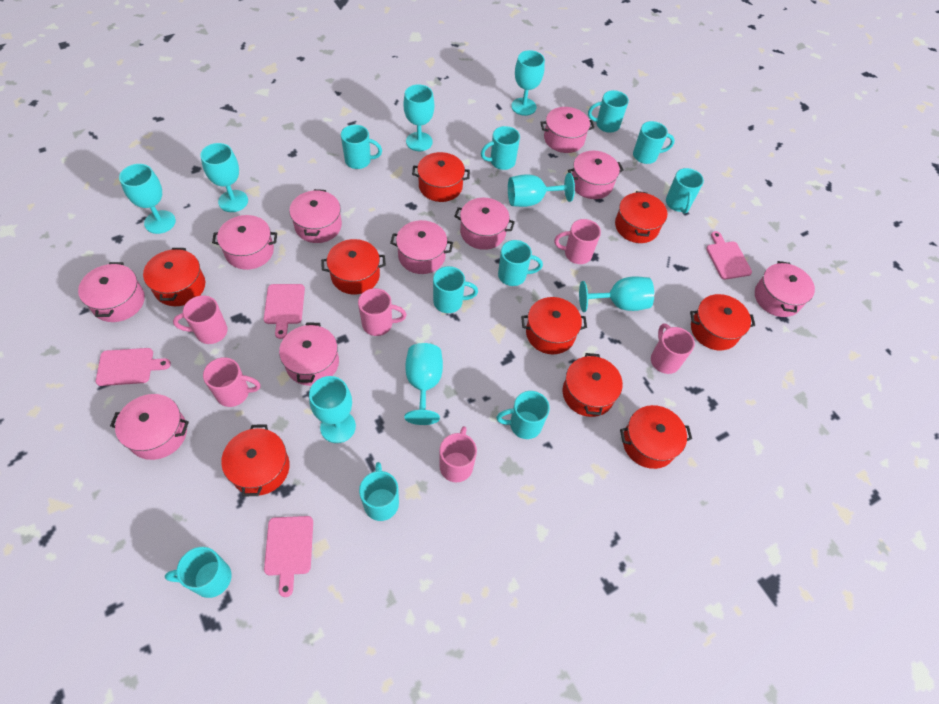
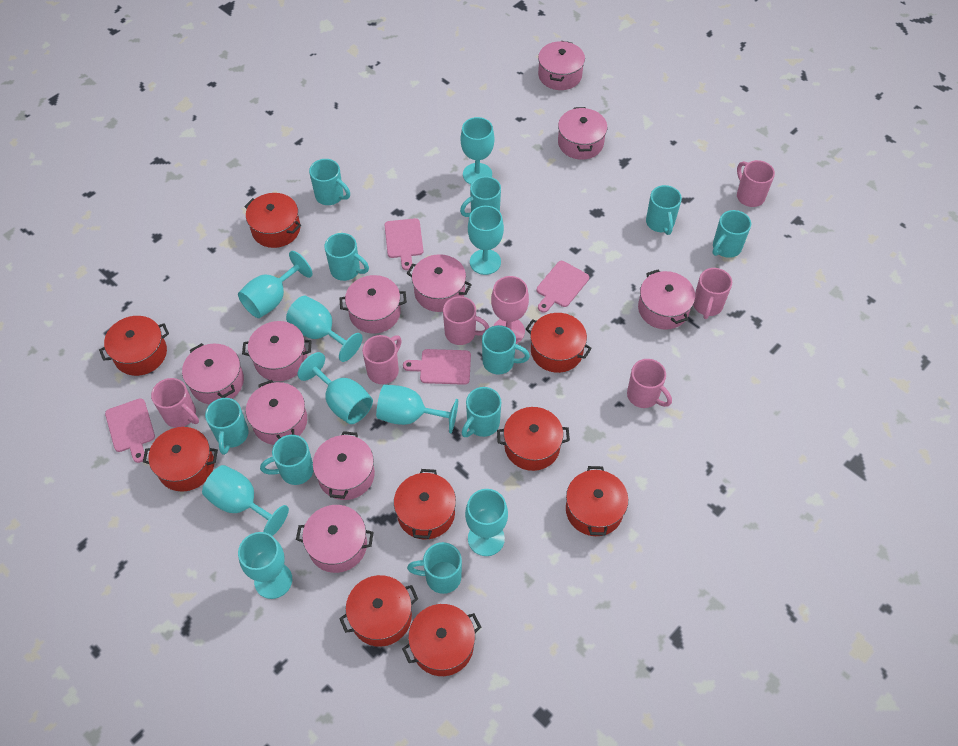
pink goblet: 0 -> 1
turquoise goblet: 8 -> 9

